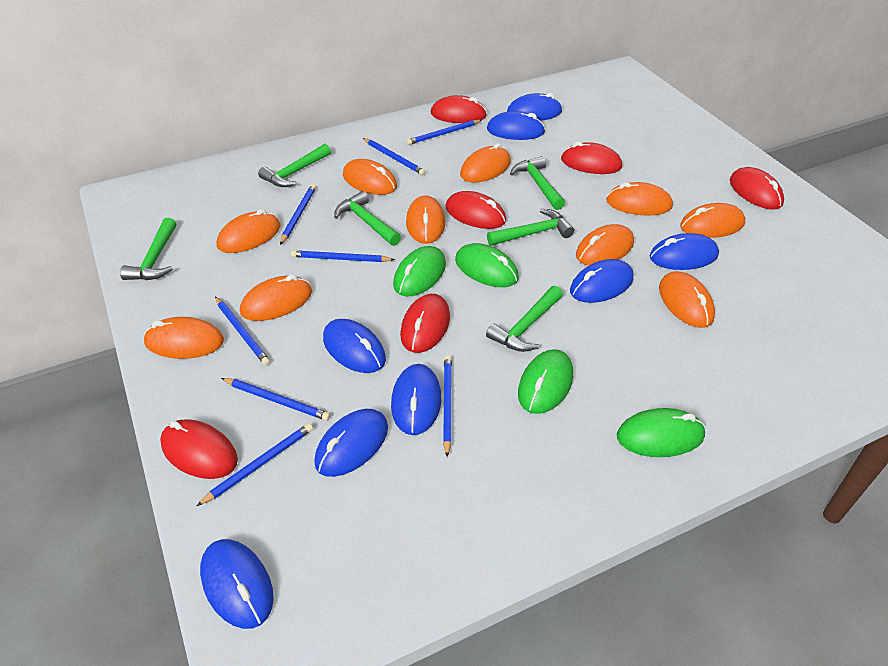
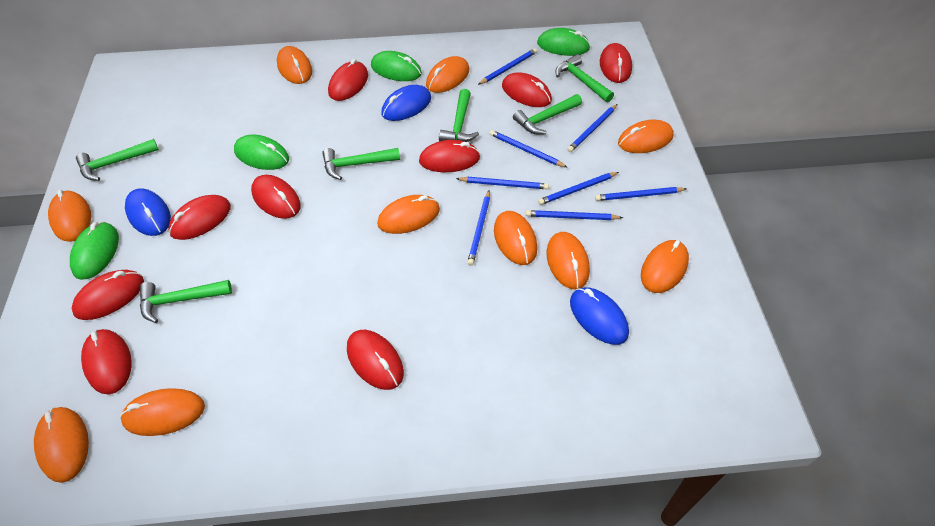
blue mouse: 8 -> 3
red mouse: 6 -> 9

